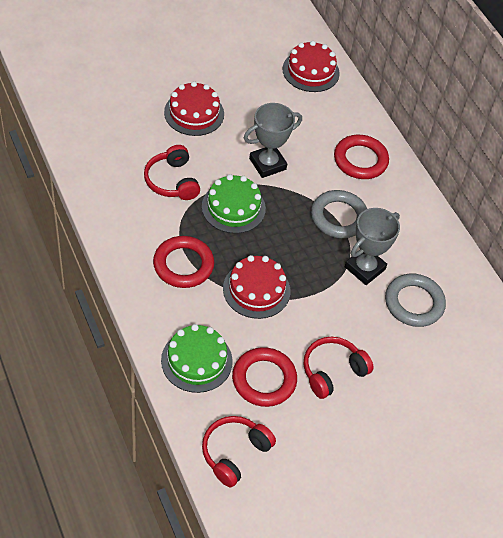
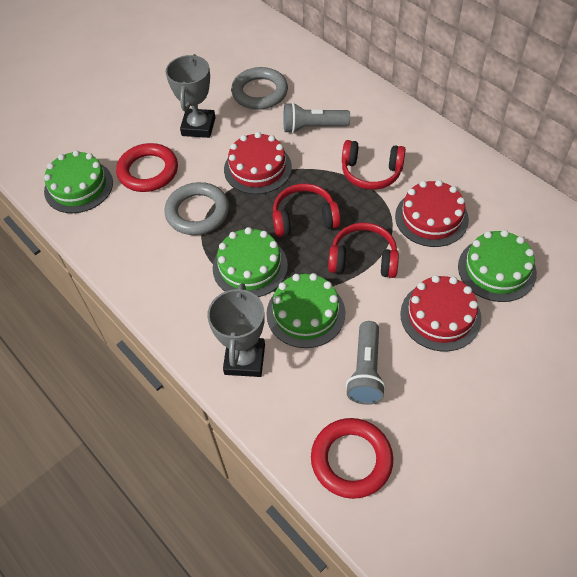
green cake: 2 -> 4
grey flashlight: 0 -> 2
red ring: 3 -> 2

